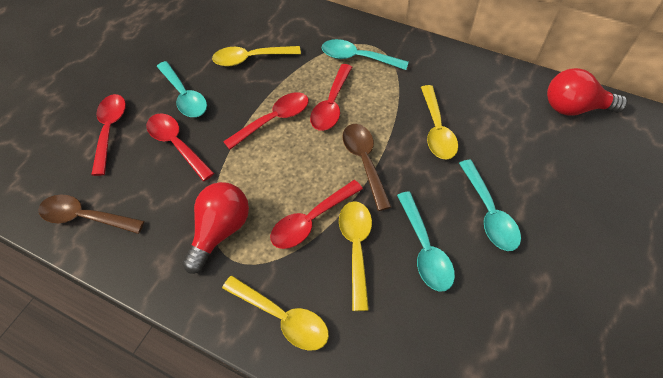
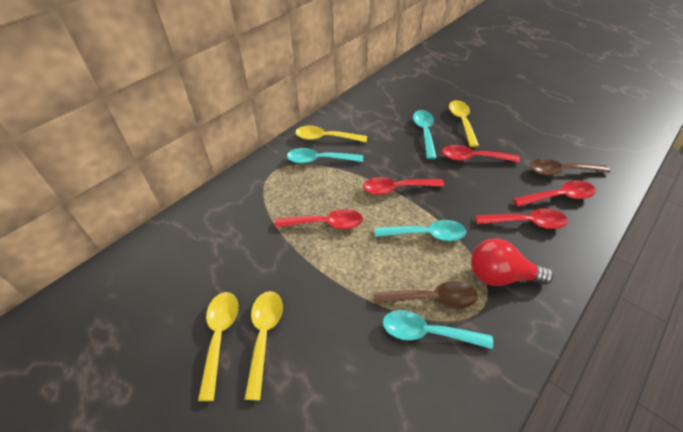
red light bulb: 2 -> 1

